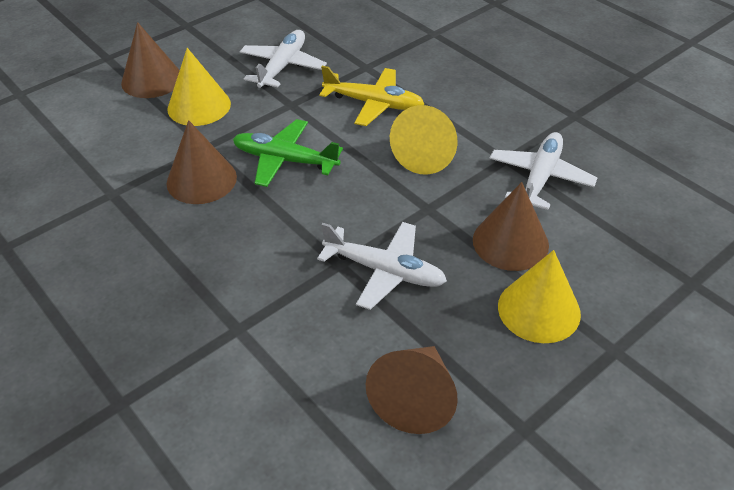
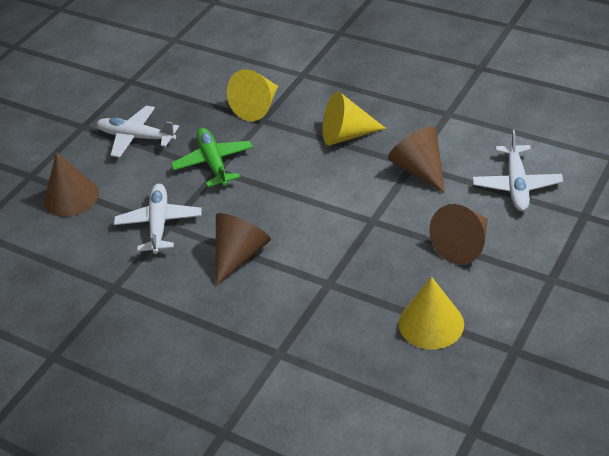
yellow plane: 1 -> 0

